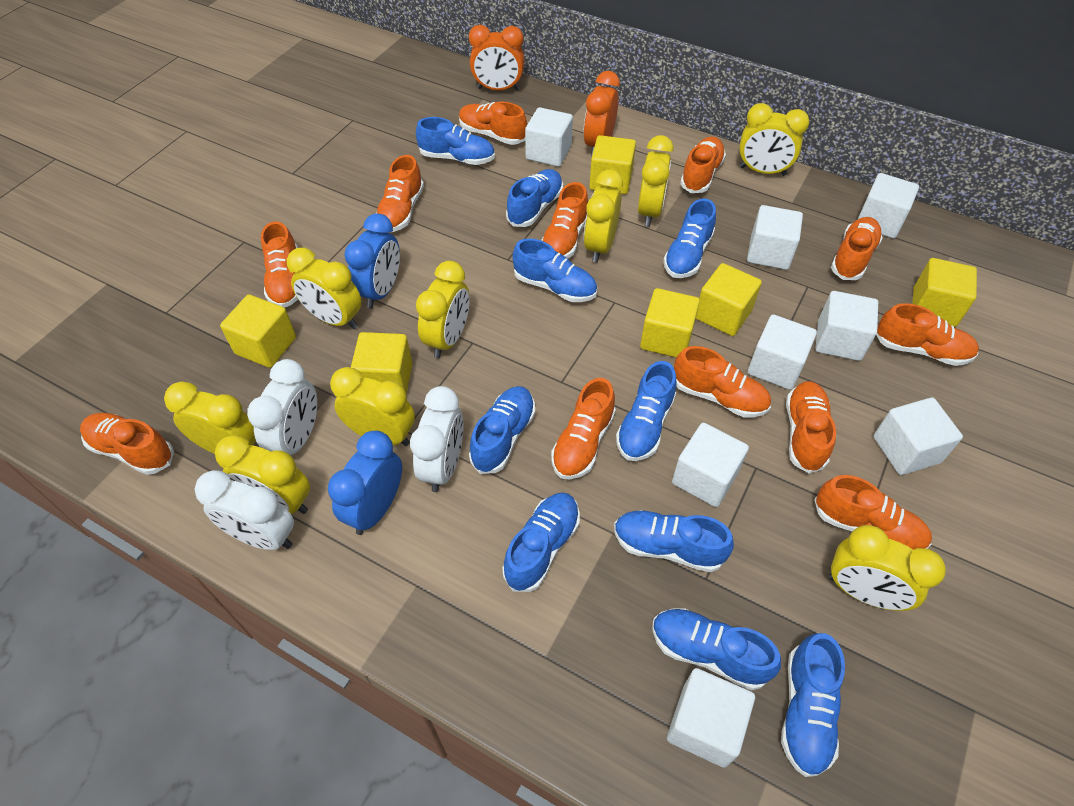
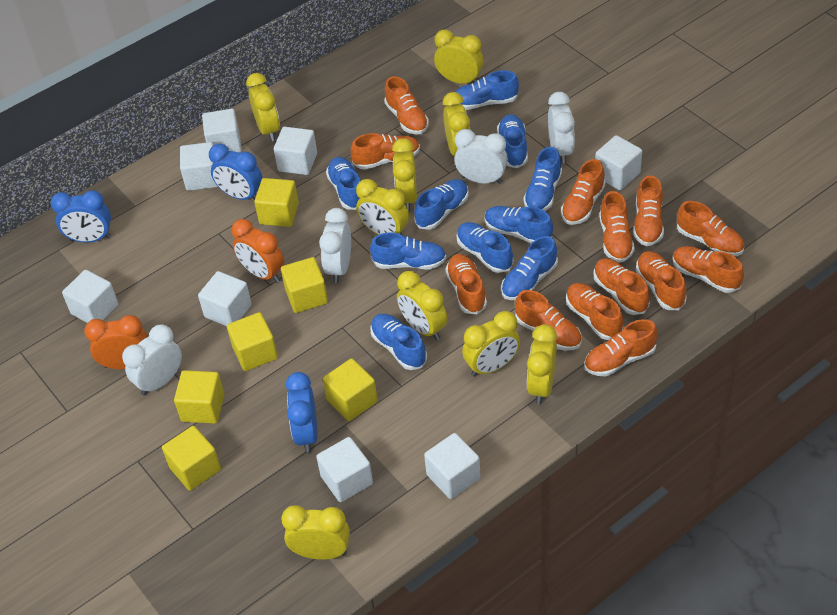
blue clock: 2 -> 3
orange shoe: 12 -> 13
white clock: 3 -> 4

